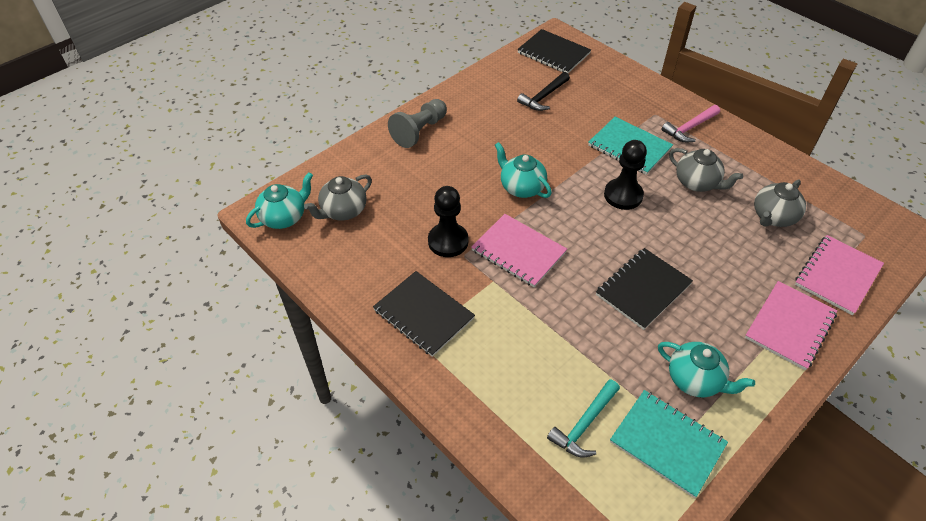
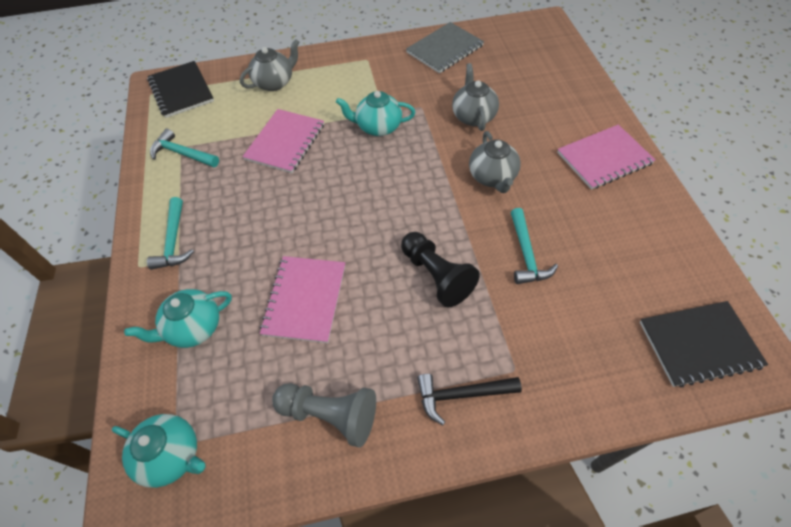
black notebook: 3 -> 2
black pawn: 2 -> 1
grey notebook: 0 -> 1
pink hammer: 1 -> 0
turquoise hammer: 1 -> 3
turquoise notebook: 2 -> 0

